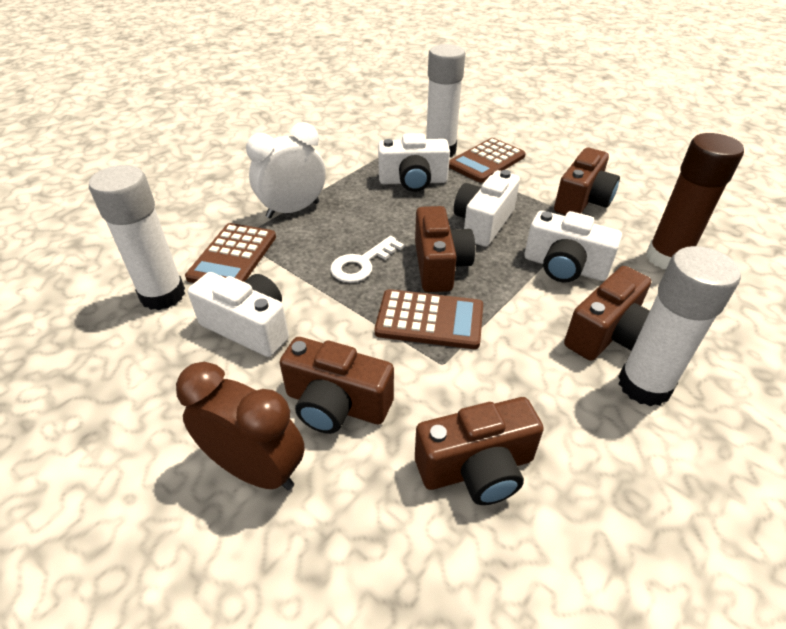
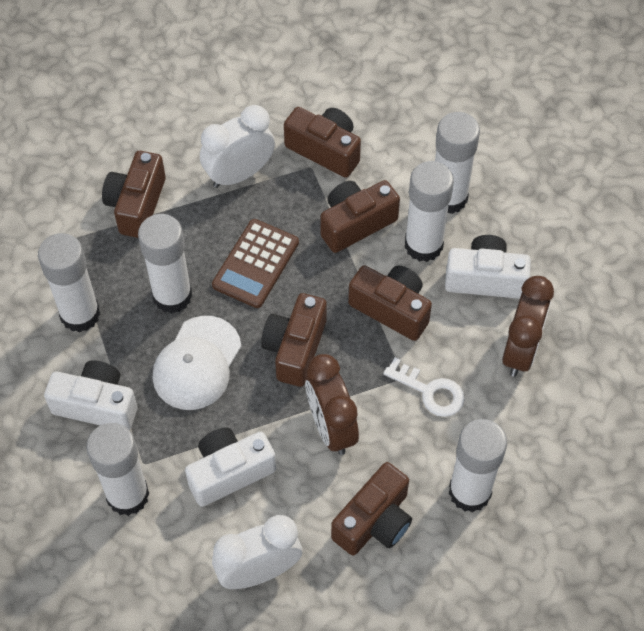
brown calculator: 3 -> 1
brown camera: 5 -> 6
brown clock: 1 -> 2
brown glue stick: 1 -> 0
white camera: 4 -> 3
white cap: 0 -> 1
white clock: 1 -> 2
white glue stick: 3 -> 6

